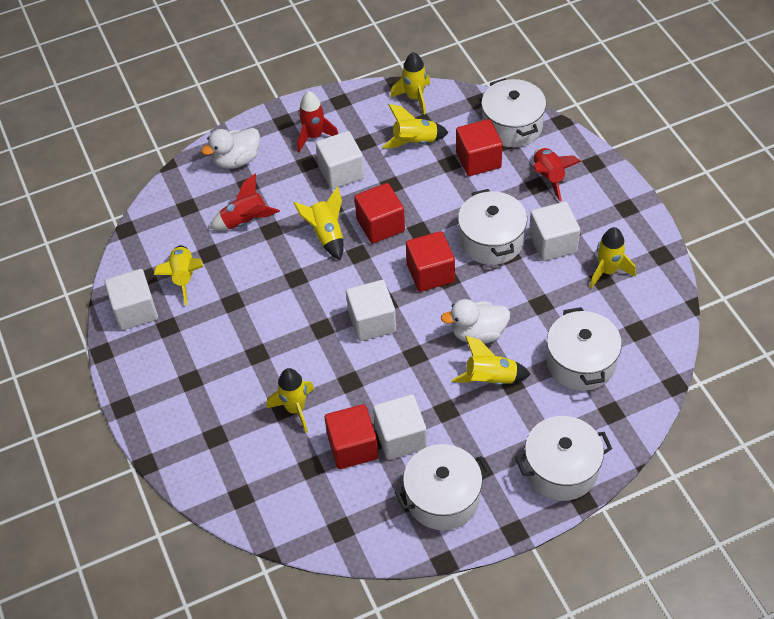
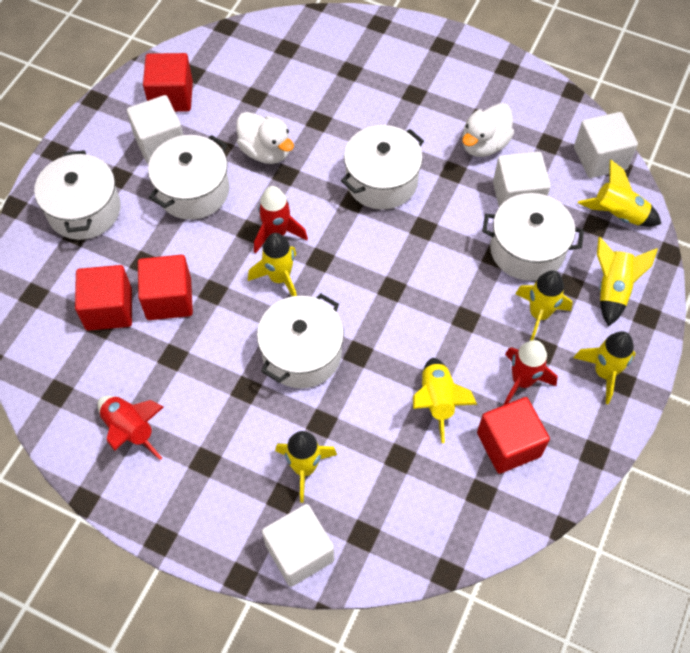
white cube: 5 -> 4

